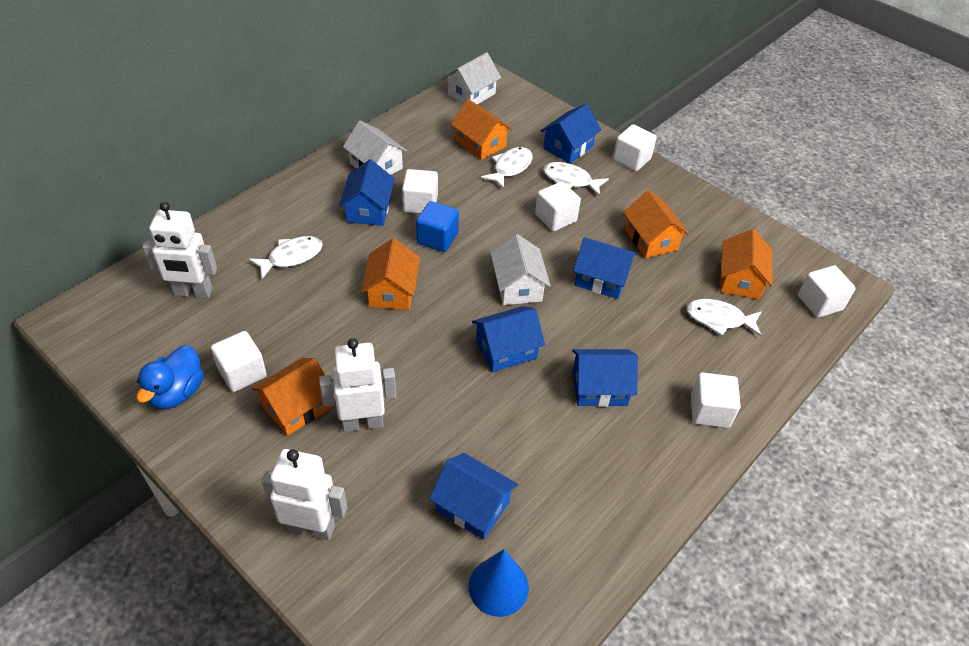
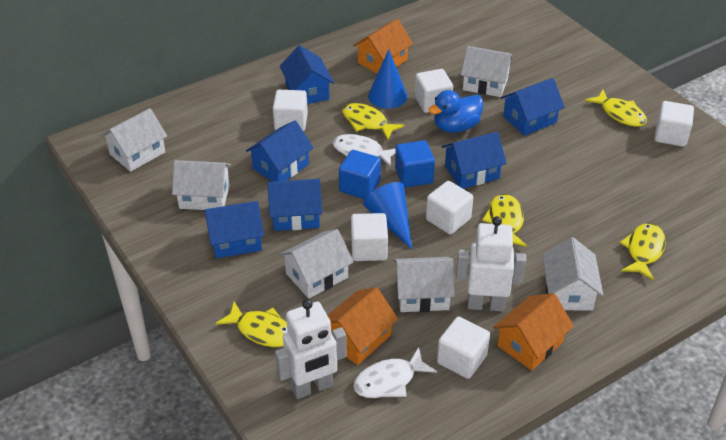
blue cone: 1 -> 2
blue cube: 1 -> 2
orange house: 5 -> 3
white fish: 4 -> 2
white house: 3 -> 6
white robot: 3 -> 2
yellow fish: 0 -> 5

